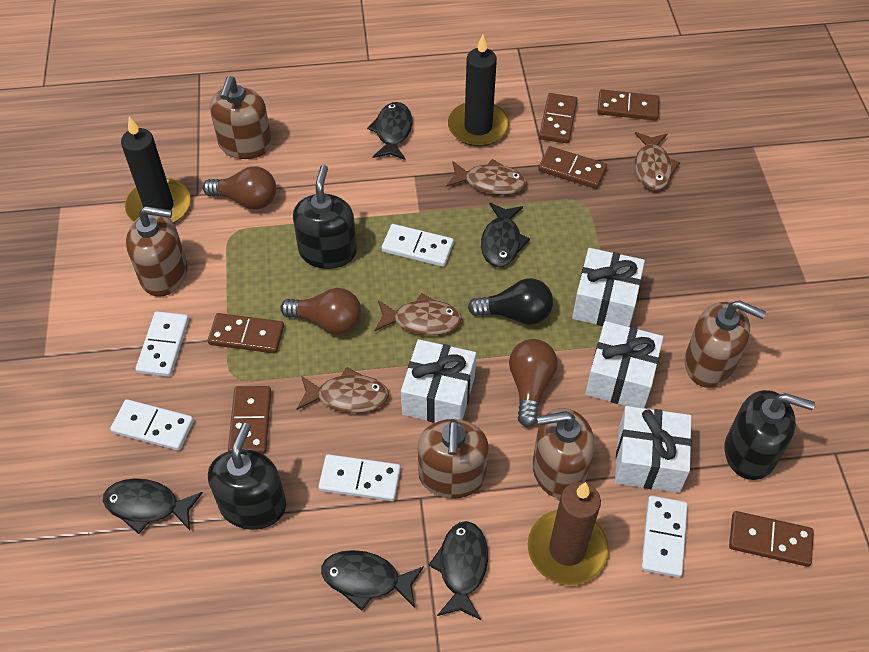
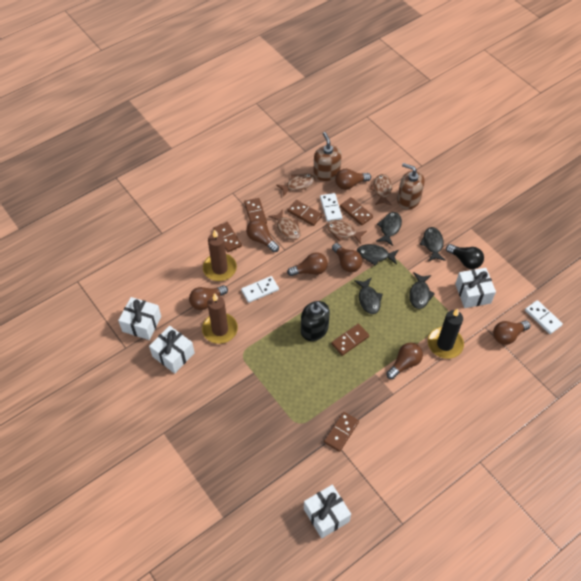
black candle: 2 -> 1
black soap dispenser: 3 -> 1
brown candle: 1 -> 2
brown light bulb: 3 -> 7
brown soap dispenser: 5 -> 2
white domino: 5 -> 3

